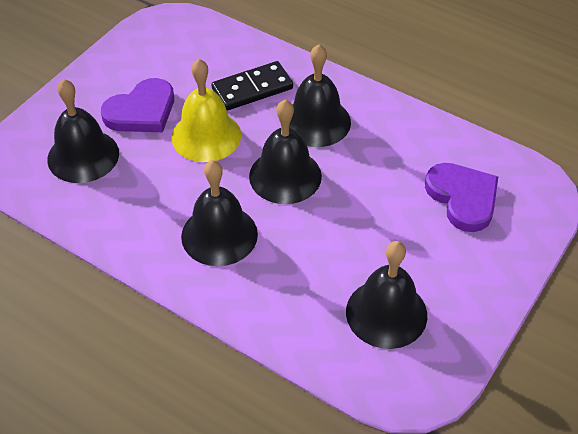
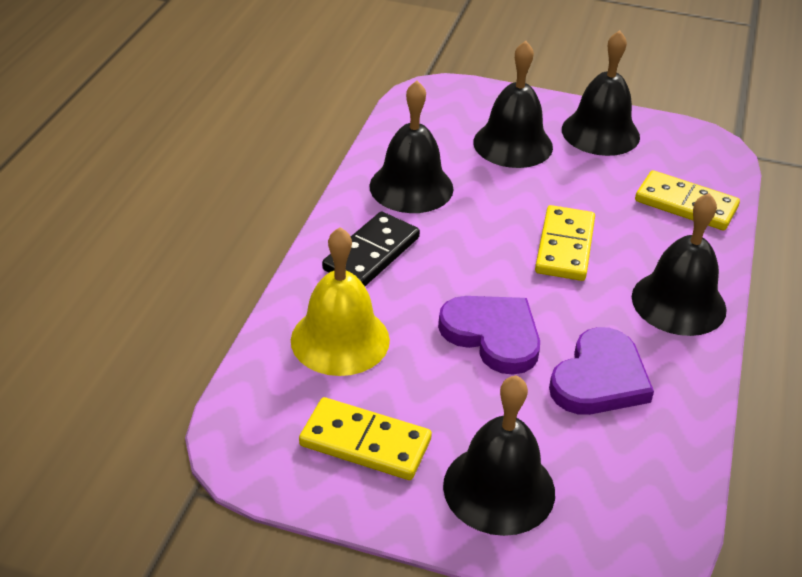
yellow domino: 0 -> 3

